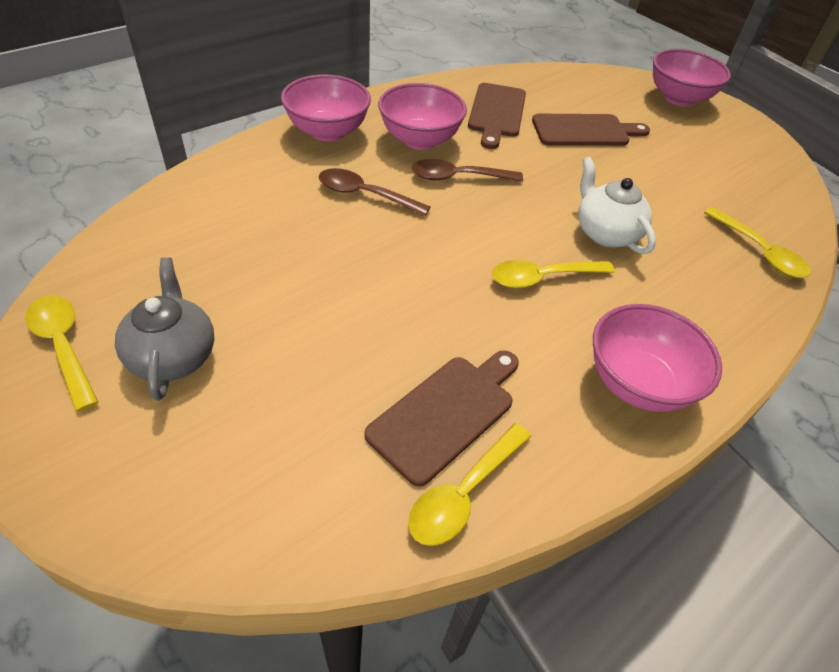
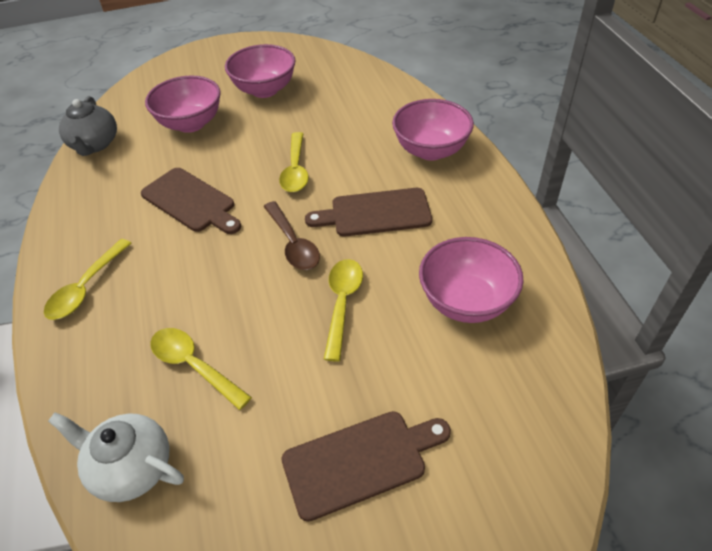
brown spoon: 2 -> 1

